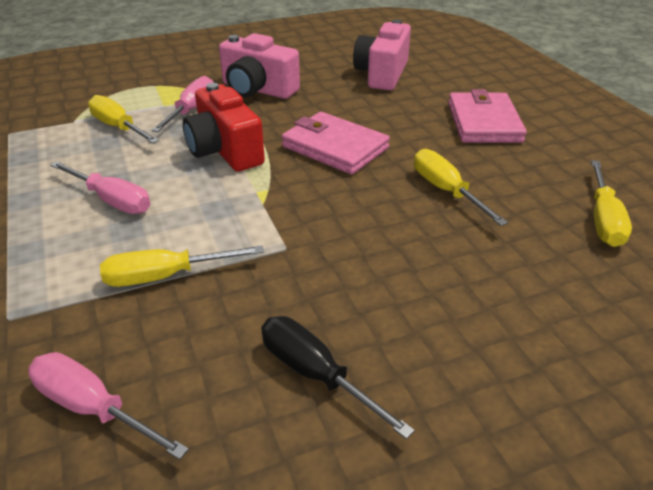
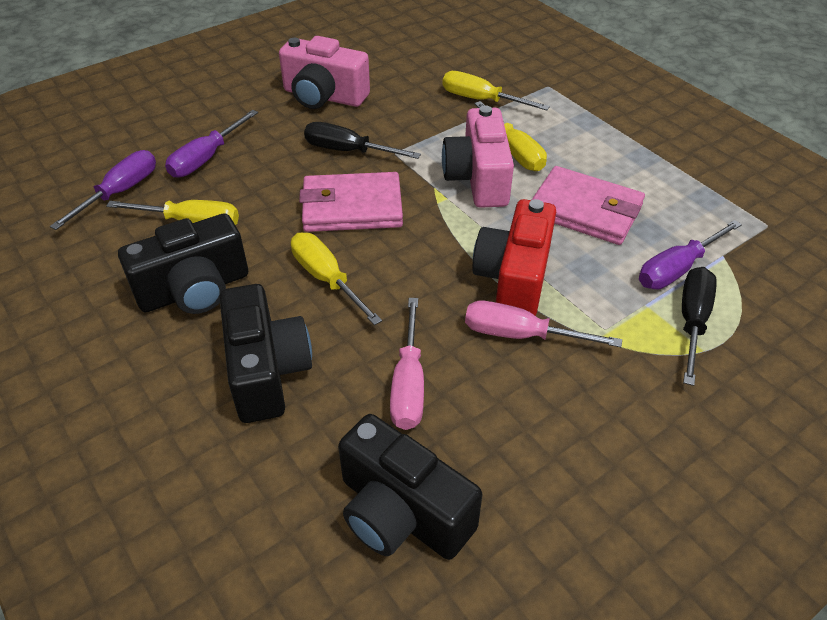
black camera: 0 -> 3
black screwdriver: 1 -> 2
pink screwdriver: 3 -> 2
purple screwdriver: 0 -> 3

